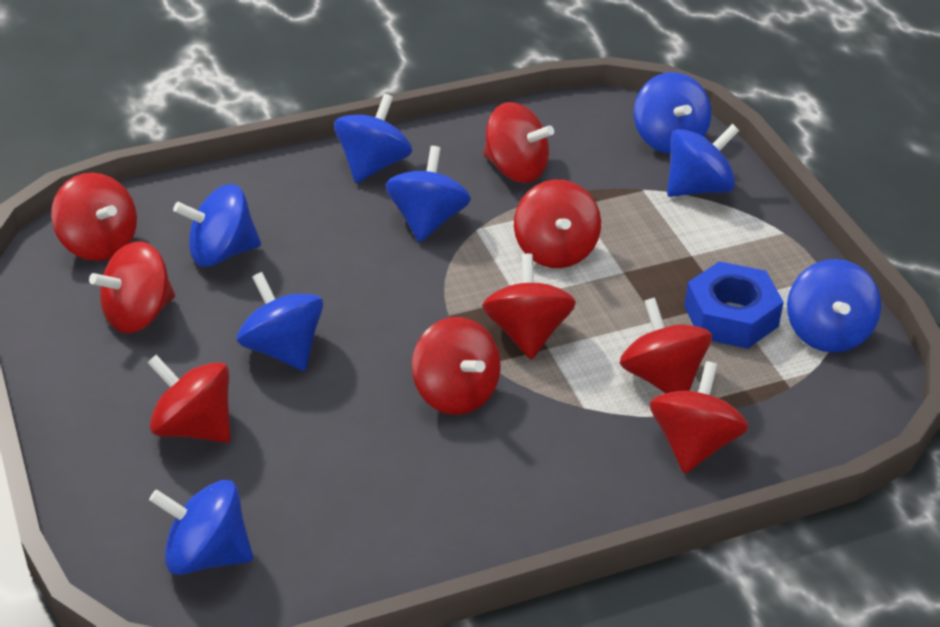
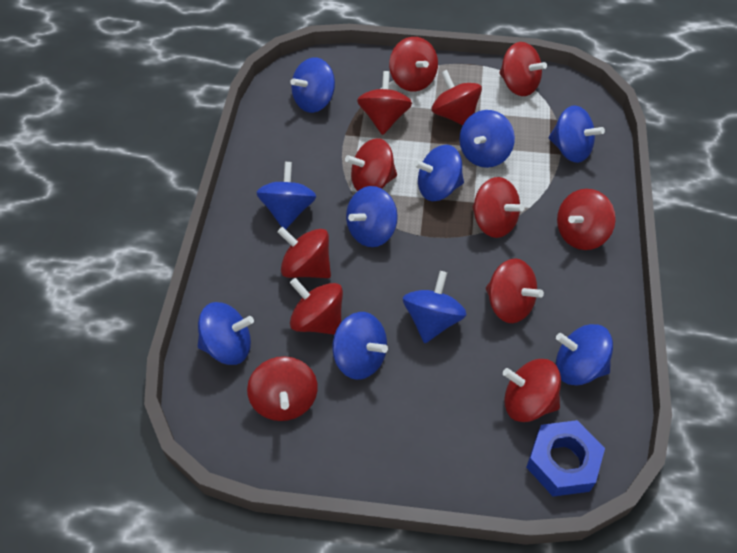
blue spinning top: 8 -> 10
red spinning top: 9 -> 12

